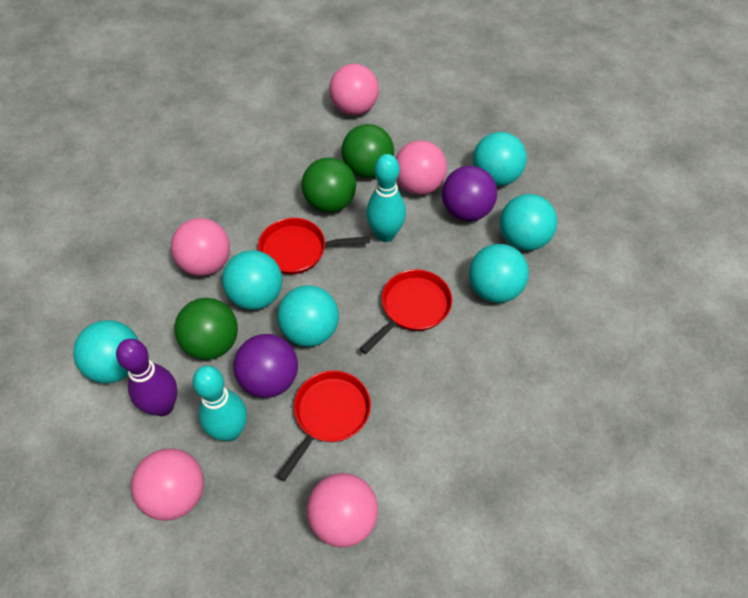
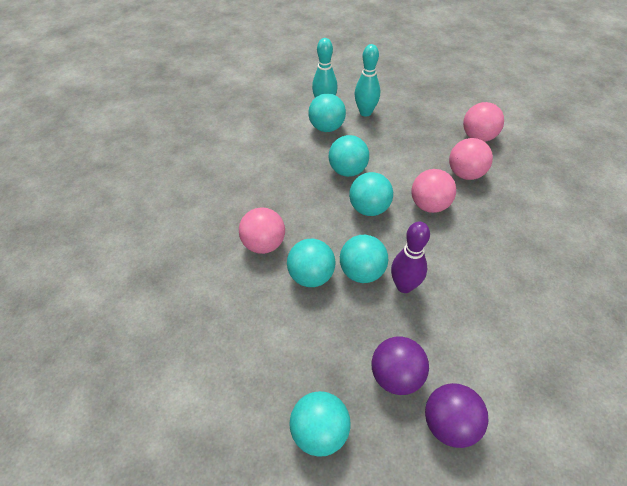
green ball: 3 -> 0
pink ball: 5 -> 4
red pan: 3 -> 0

